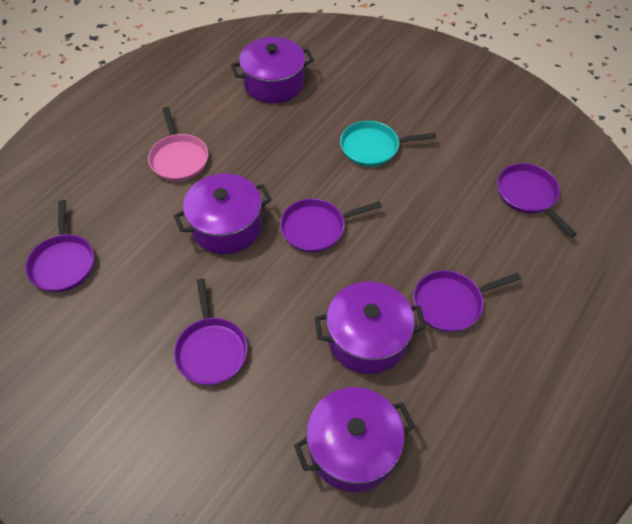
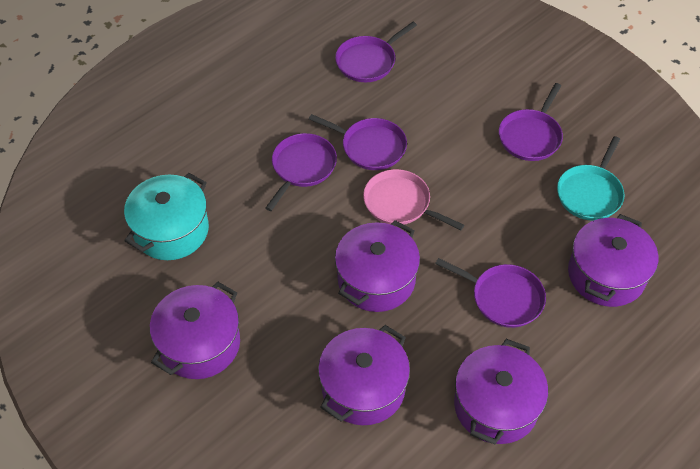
purple pot: 4 -> 5
turquoise pot: 0 -> 1

